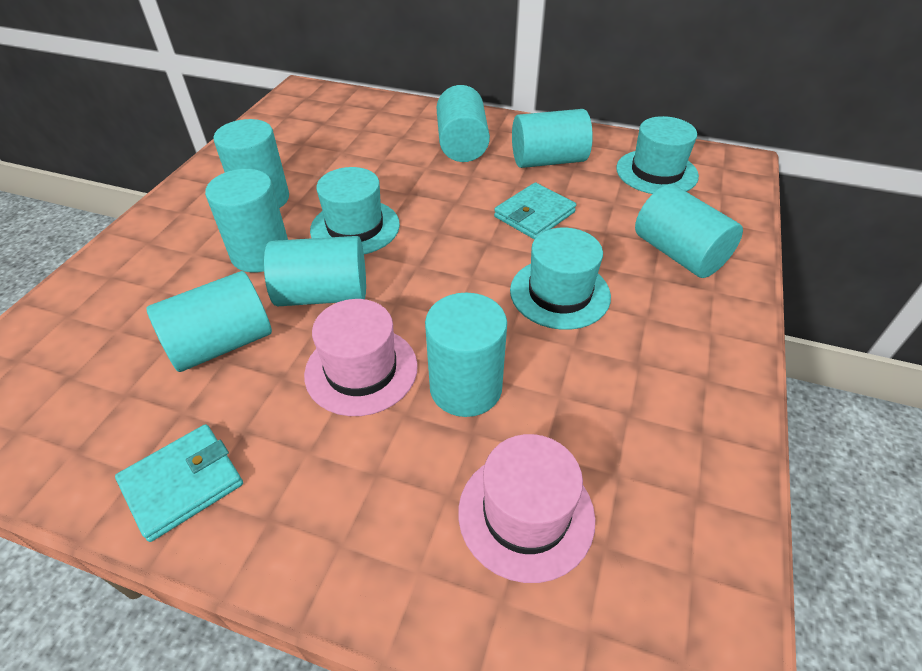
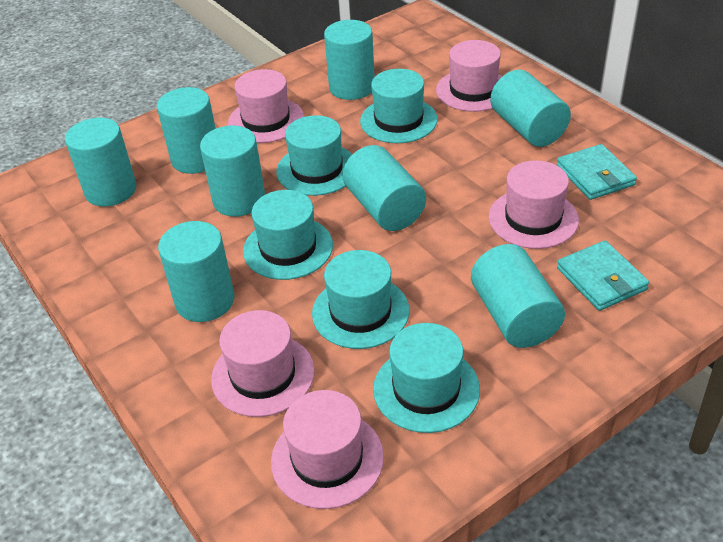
pink hat: 2 -> 5
turquoise hat: 3 -> 5

